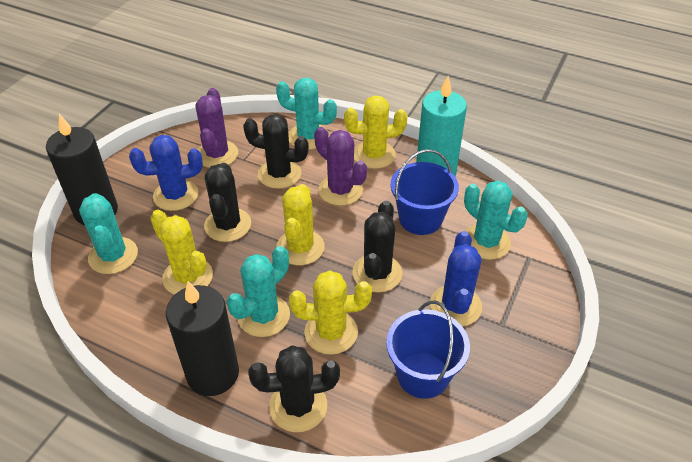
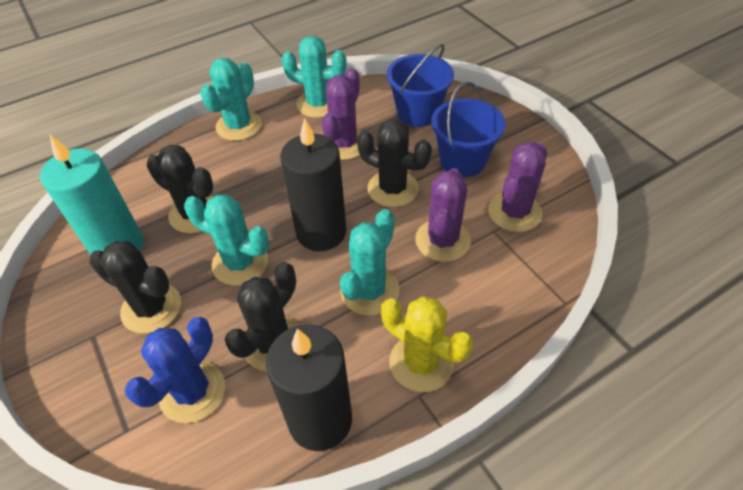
blue cactus: 2 -> 1
purple cactus: 2 -> 3
yellow cactus: 4 -> 1

